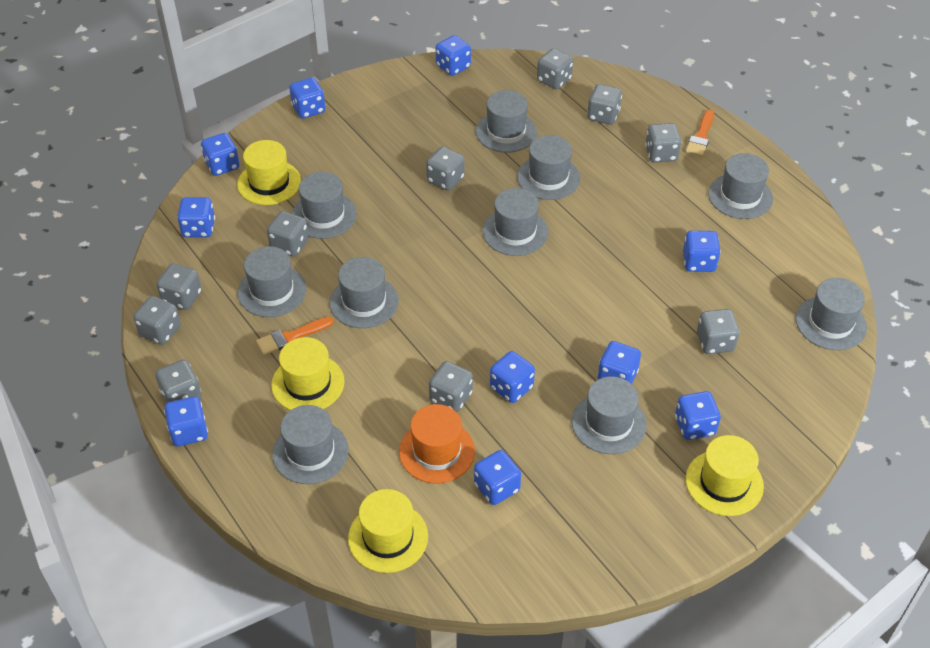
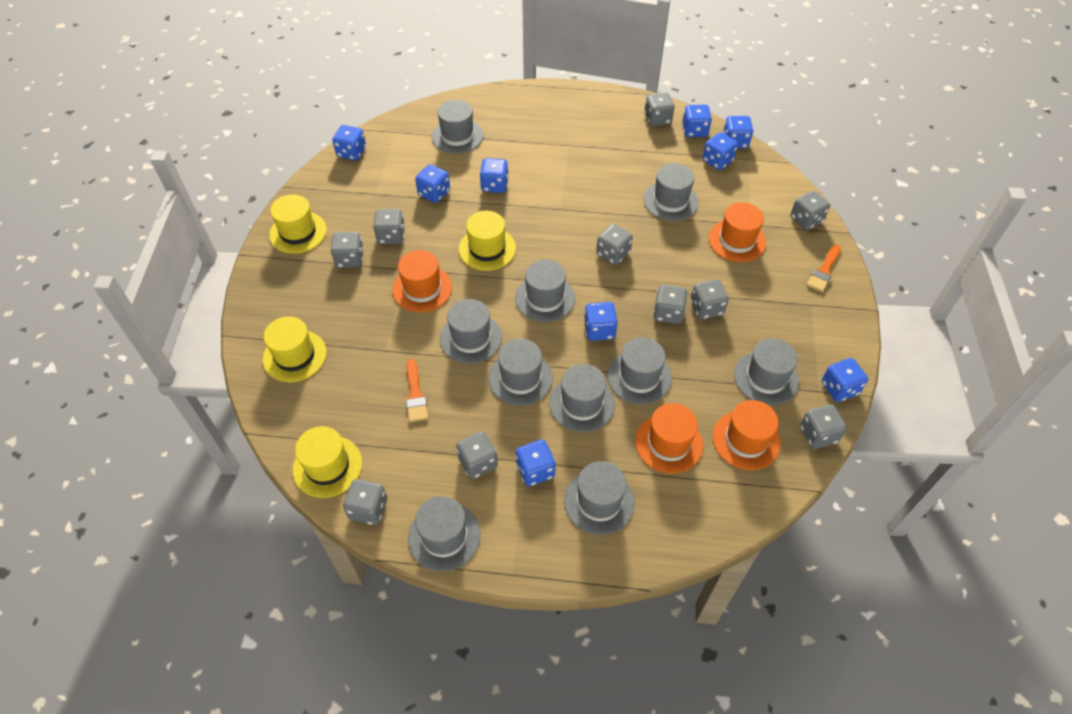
blue dice: 10 -> 9
orange hat: 1 -> 4

